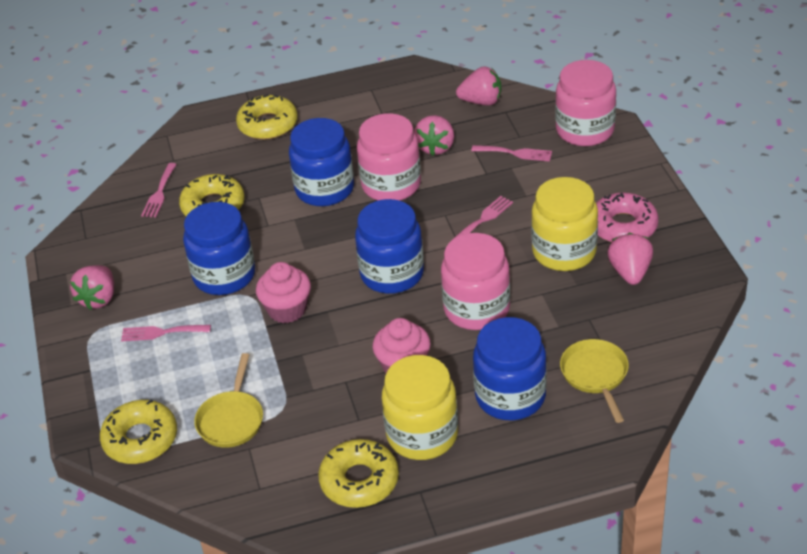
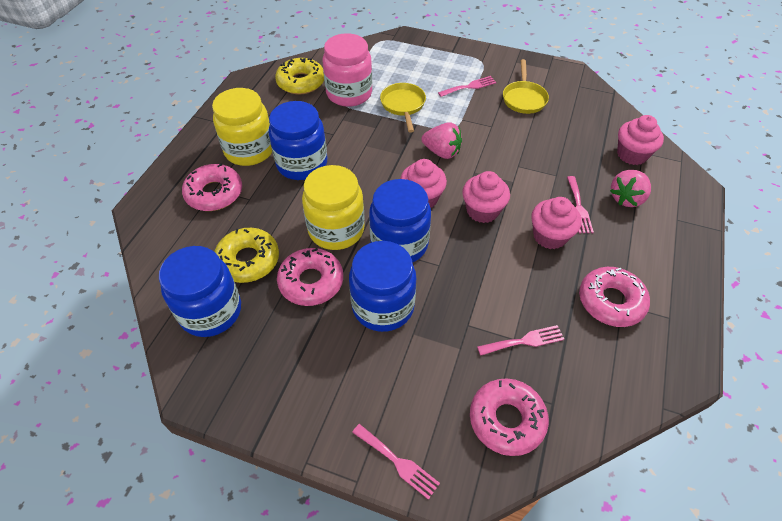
pink cupcake: 2 -> 4
pink donut: 1 -> 4
pink jar: 3 -> 1
pink strawberry: 4 -> 2
yellow donut: 4 -> 2

